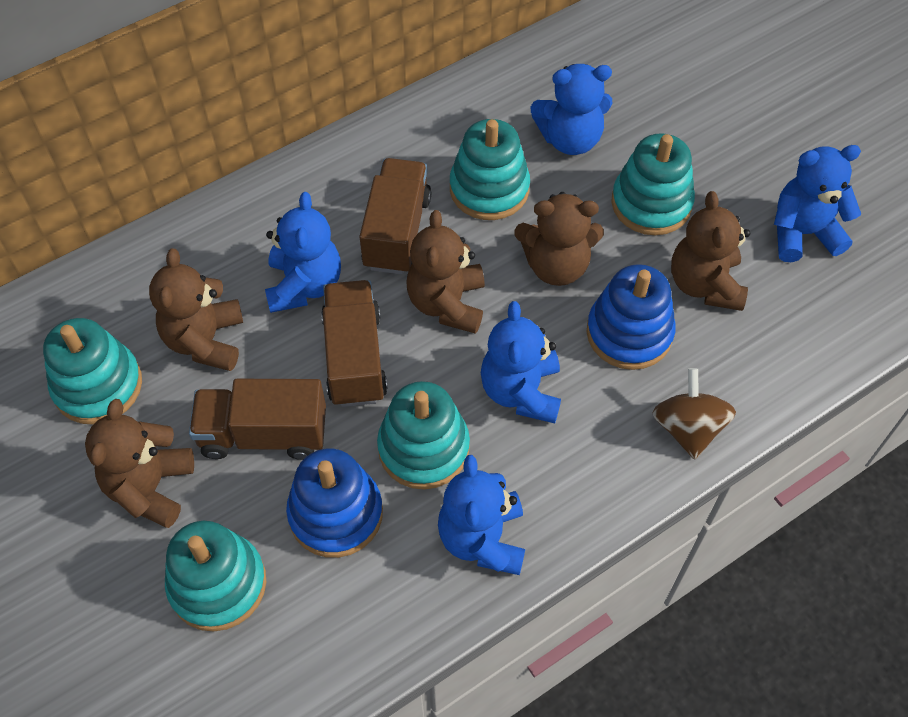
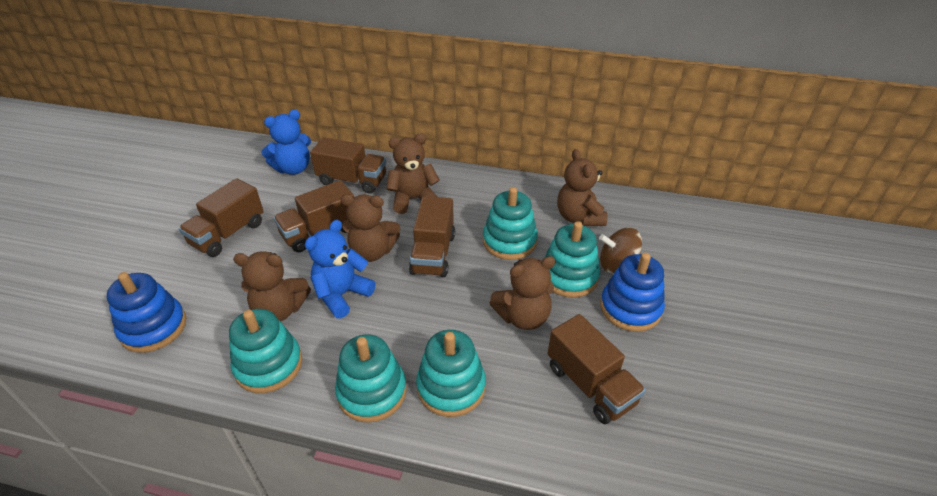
blue teddy bear: 5 -> 2
brown truck: 3 -> 5

